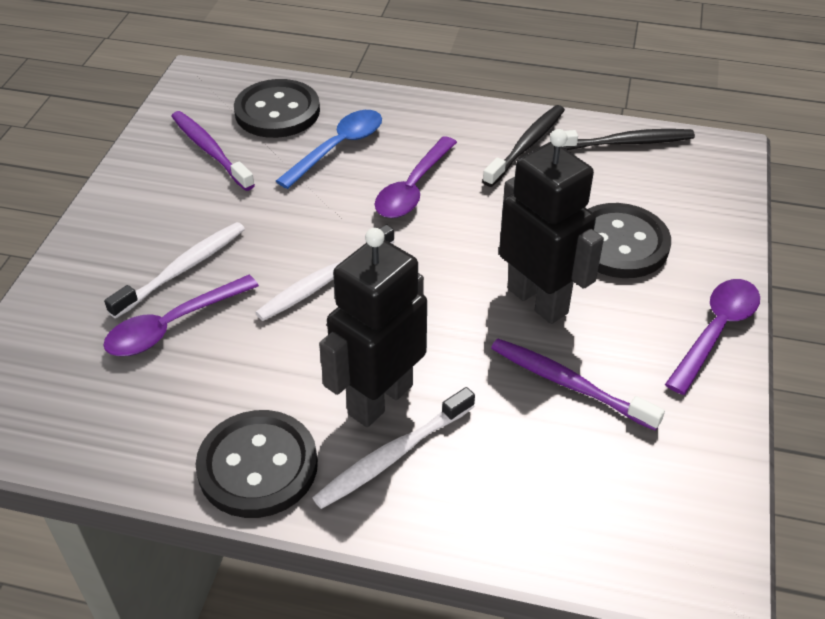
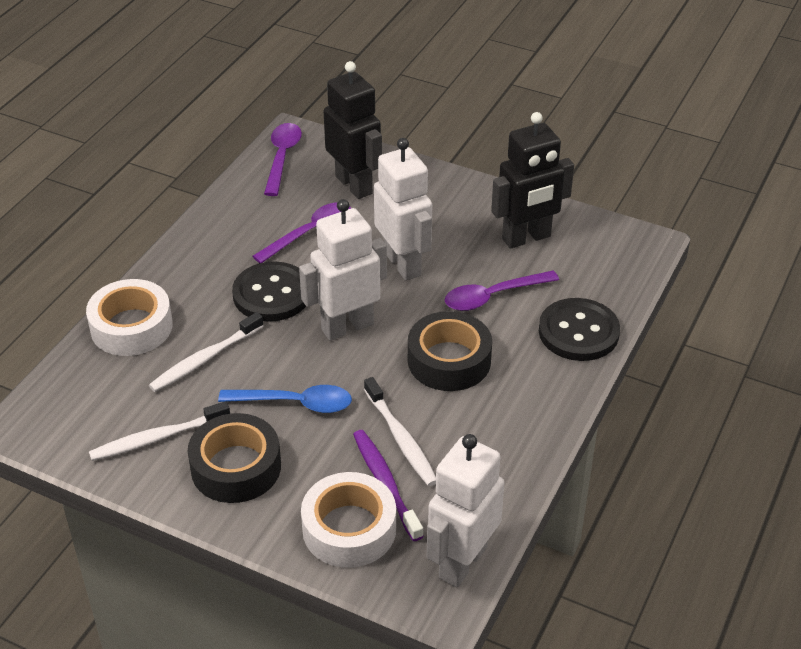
black button: 3 -> 2
black tape: 0 -> 2
black toothbrush: 2 -> 0
purple toothbrush: 2 -> 1
white robot: 0 -> 3
white tape: 0 -> 2

